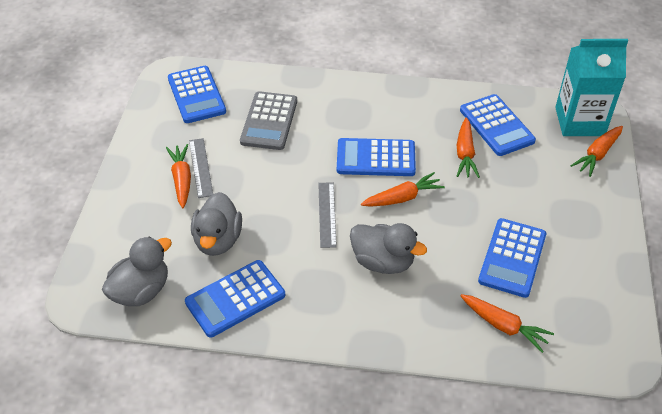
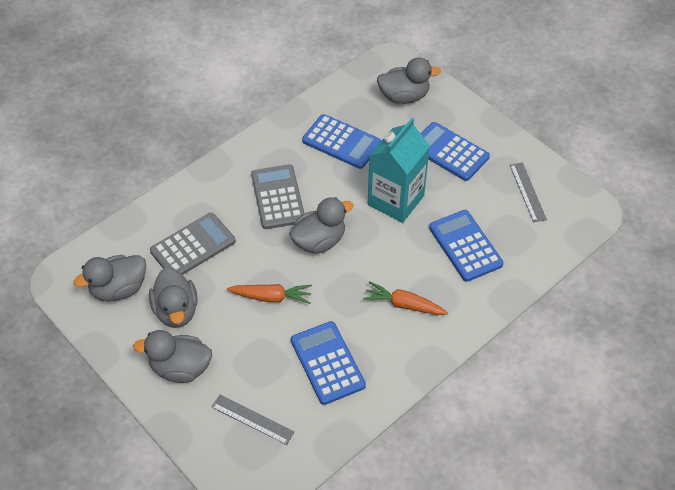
blue calculator: 5 -> 4
grey calculator: 1 -> 2
grey duck: 3 -> 5
orange carrot: 5 -> 2

